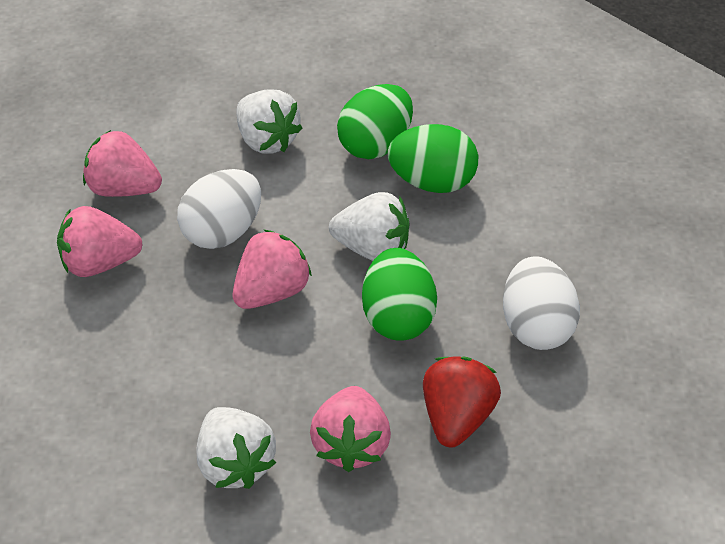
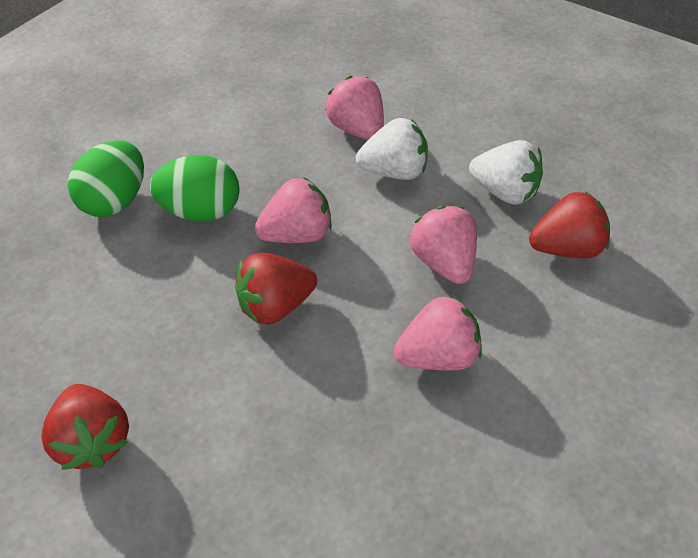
green egg: 3 -> 2
red strawberry: 1 -> 3
white egg: 2 -> 0
white strawberry: 3 -> 2

